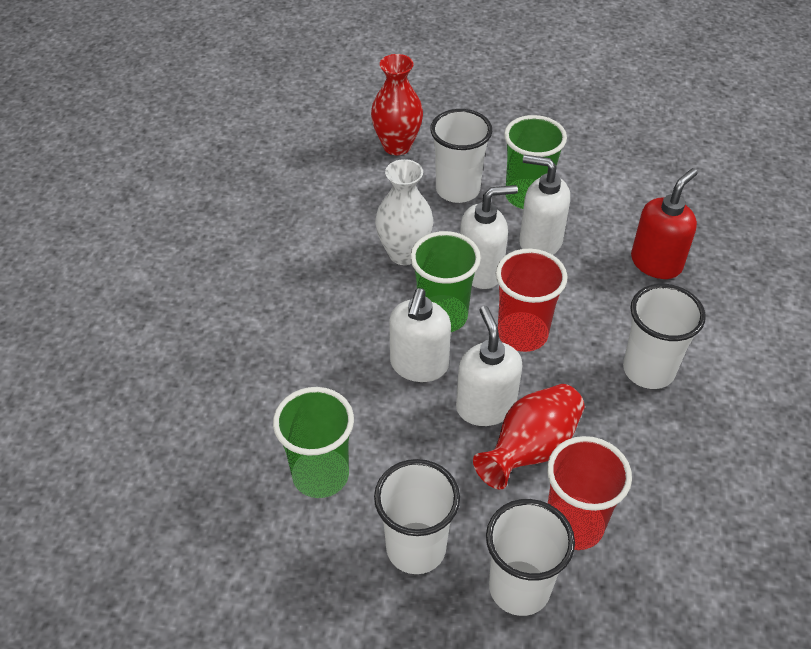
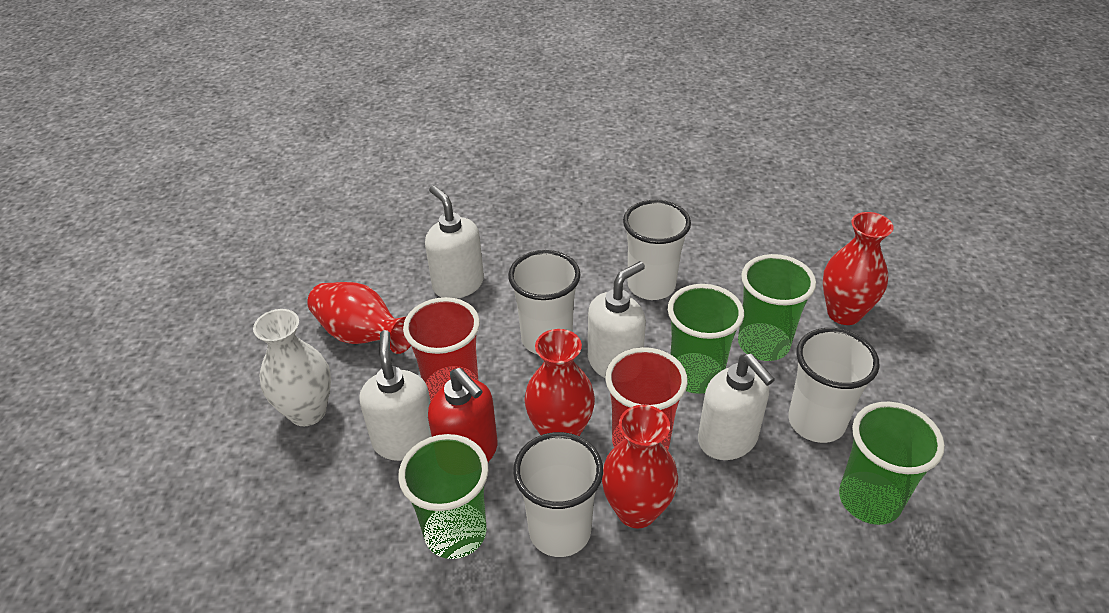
green cup: 3 -> 4
red vase: 2 -> 4

